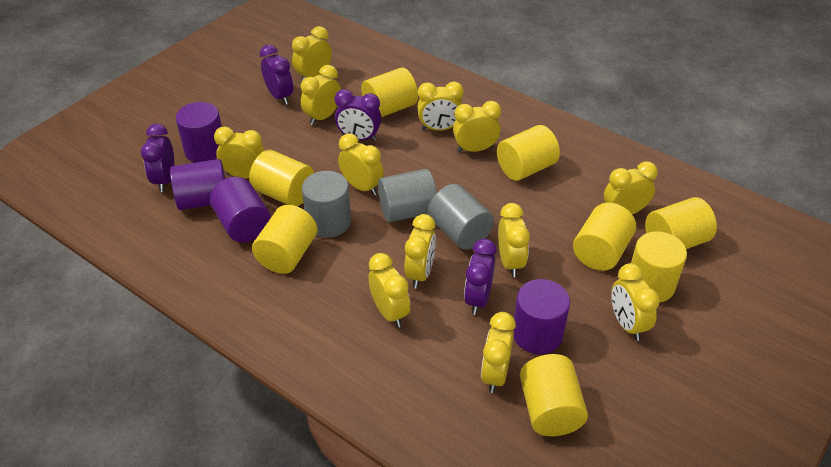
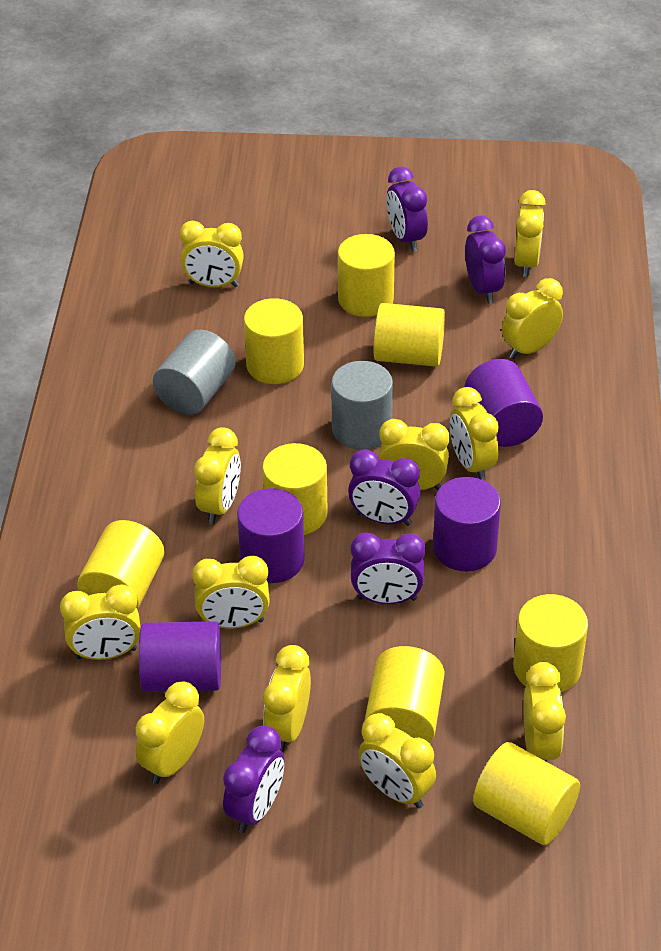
grey cylinder: 3 -> 2
purple clock: 4 -> 5

